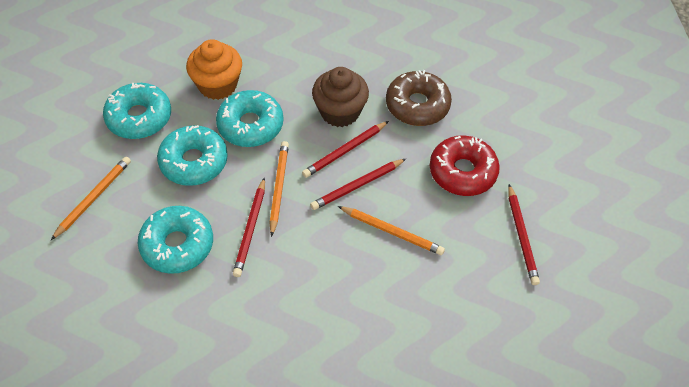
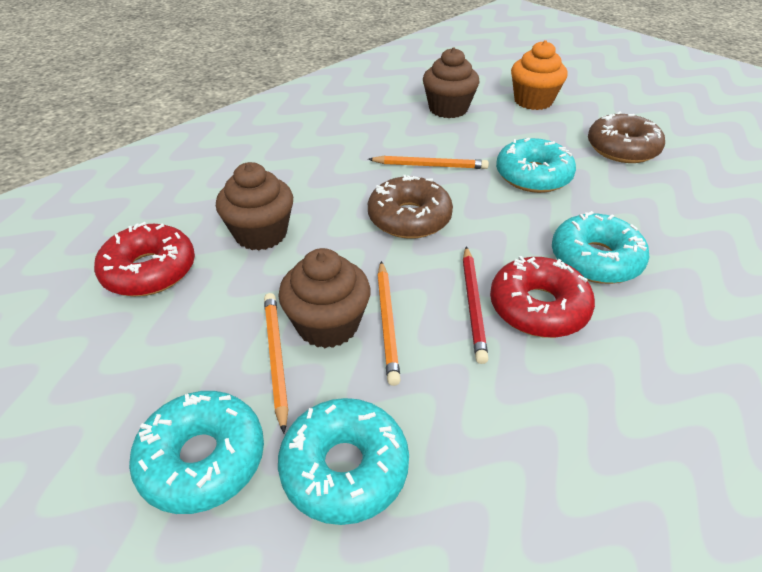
brown cupcake: 1 -> 3
brown donut: 1 -> 2
red donut: 1 -> 2
red pencil: 4 -> 1

